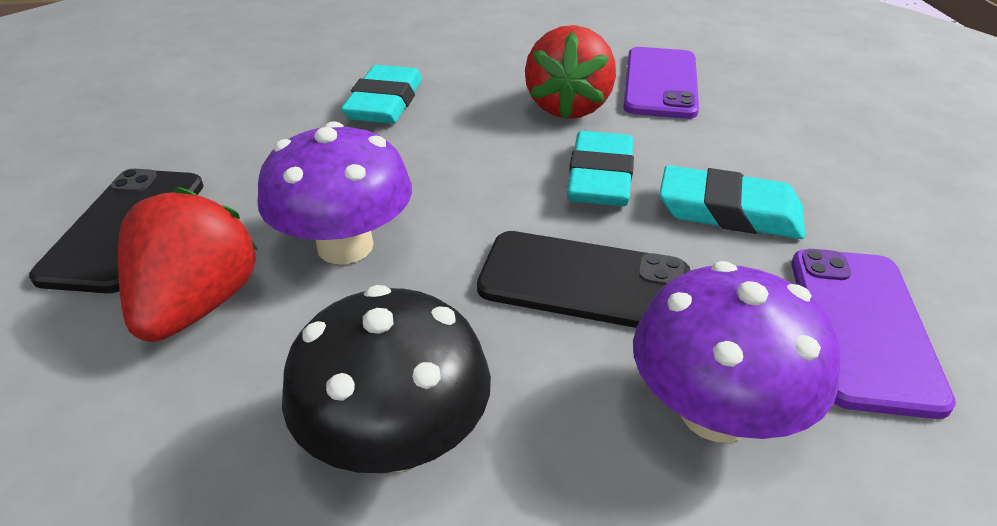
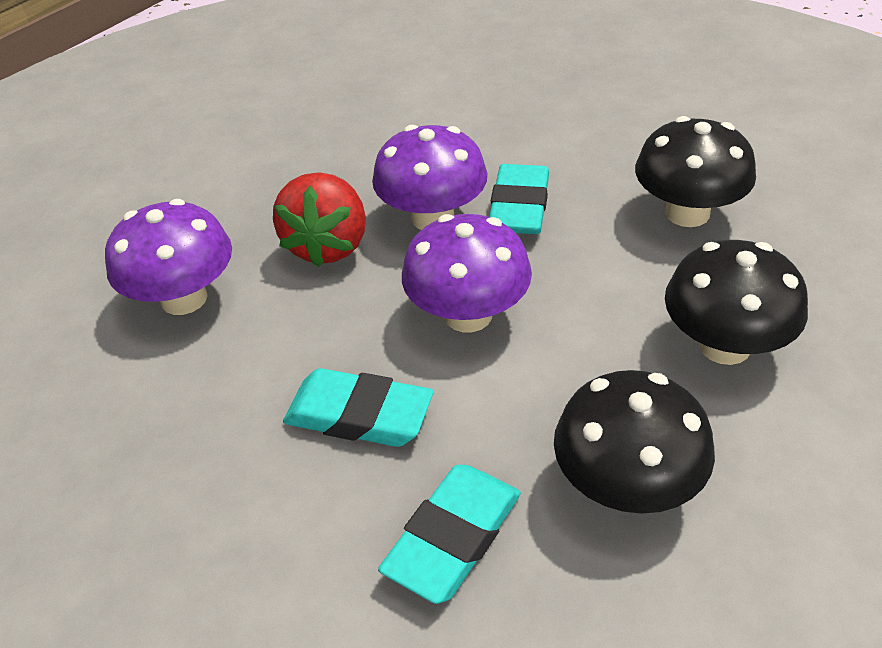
black mushroom: 1 -> 3
black phone: 2 -> 0
purple mushroom: 2 -> 3
purple phone: 2 -> 0
red strawberry: 2 -> 1

